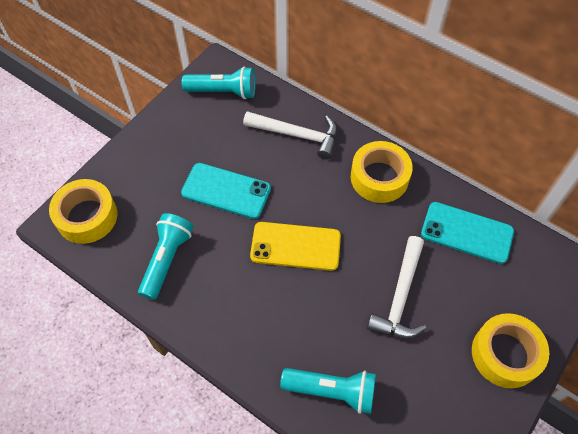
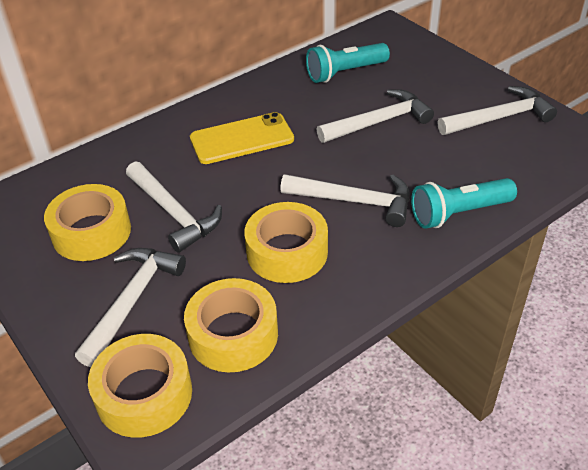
turquoise flashlight: 3 -> 2
turquoise phone: 2 -> 0
white hammer: 2 -> 5
yellow tape: 3 -> 4

